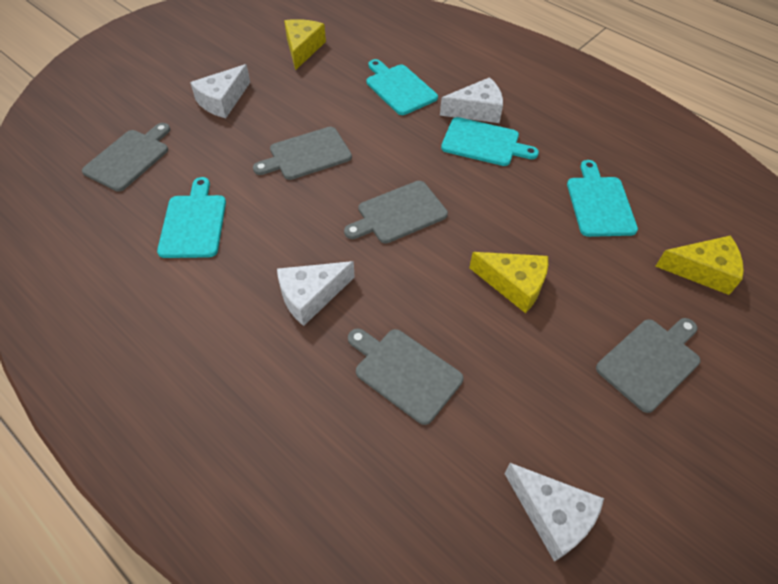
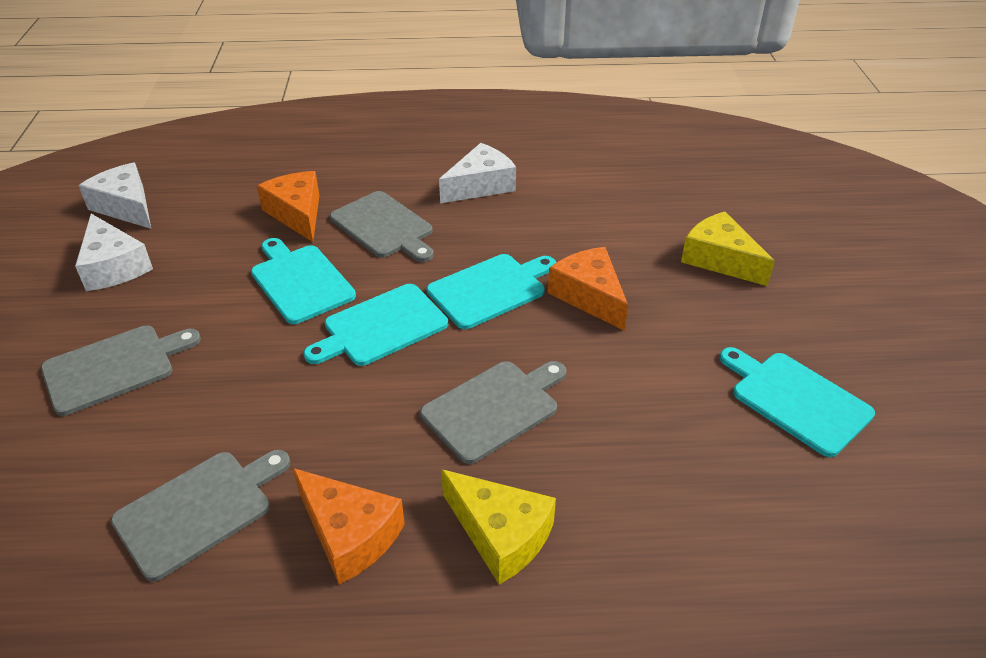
grey cutting board: 5 -> 4
orange cheese: 0 -> 3
white cheese: 4 -> 3
yellow cheese: 3 -> 2

